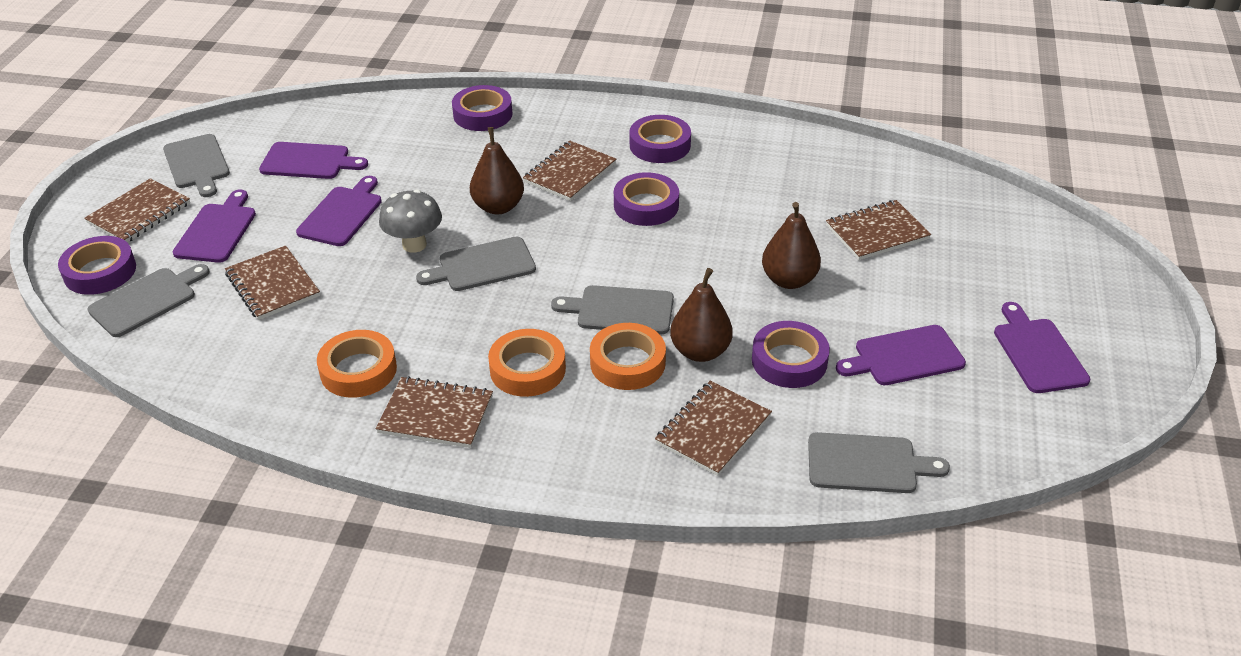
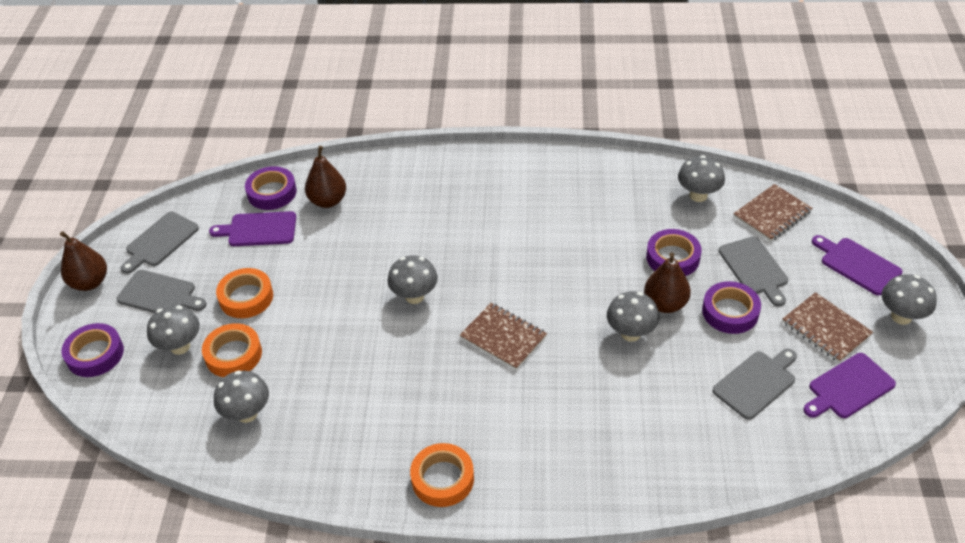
brown notebook: 6 -> 3
grey cutting board: 5 -> 4
grey mushroom: 1 -> 6
purple cutting board: 5 -> 3
purple tape: 5 -> 4

